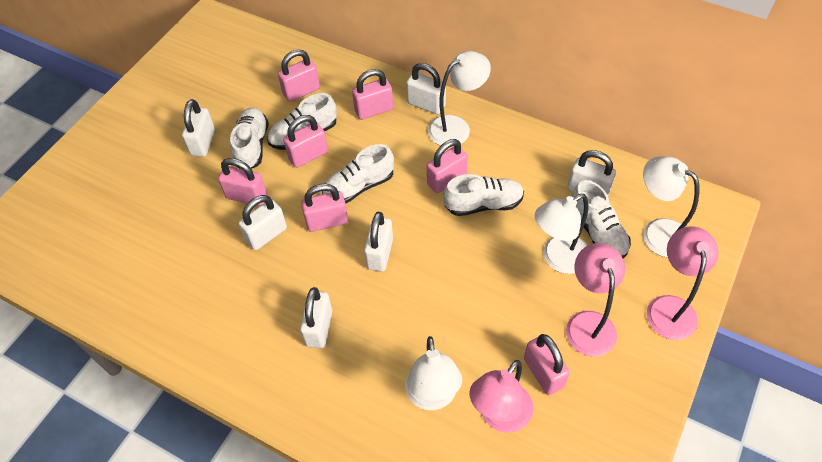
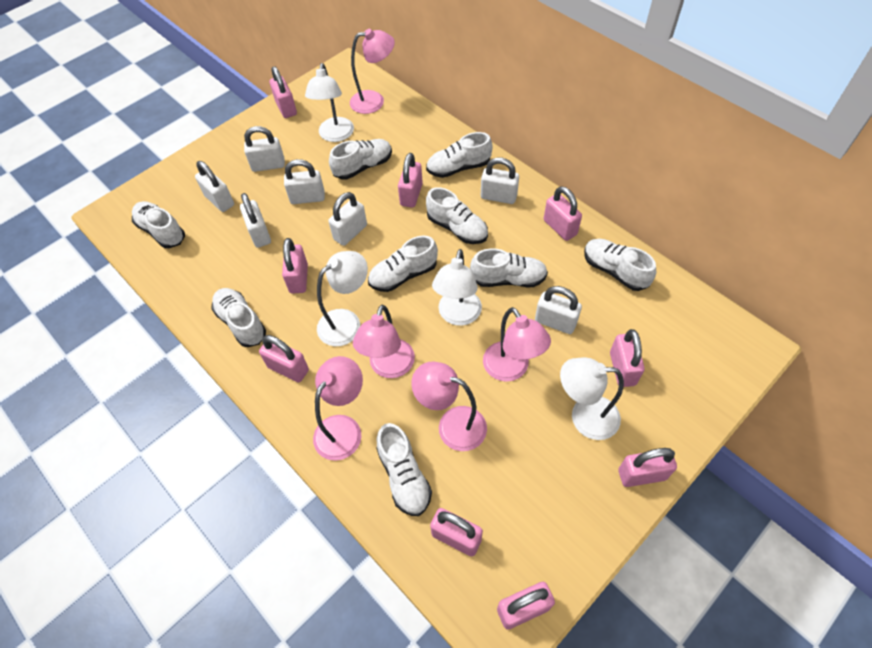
pink lamp: 3 -> 5
pink padlock: 7 -> 9
white padlock: 6 -> 7
white shoe: 5 -> 9

